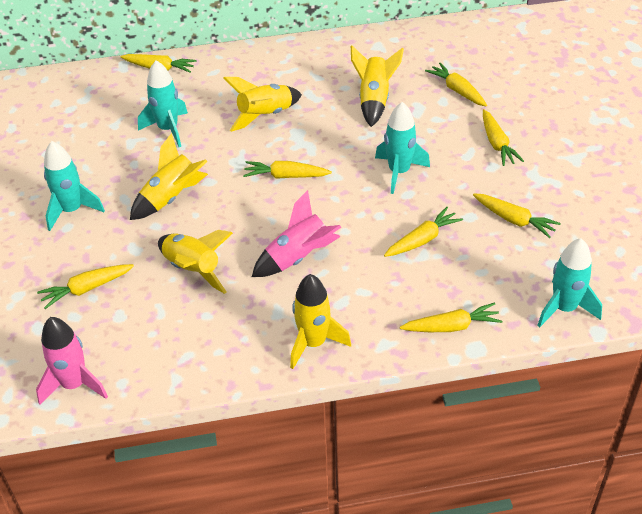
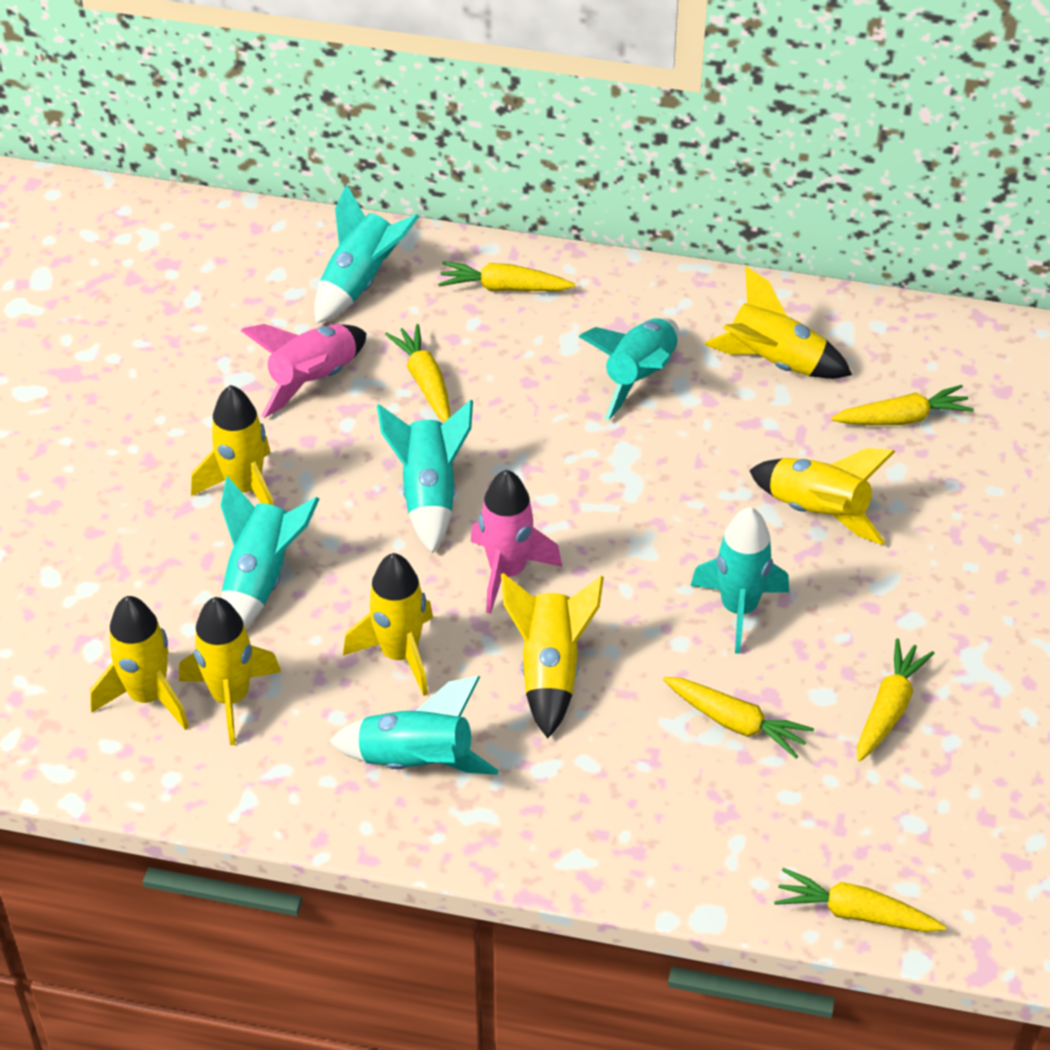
turquoise rocket: 4 -> 6
yellow carrot: 8 -> 6
yellow rocket: 5 -> 7

